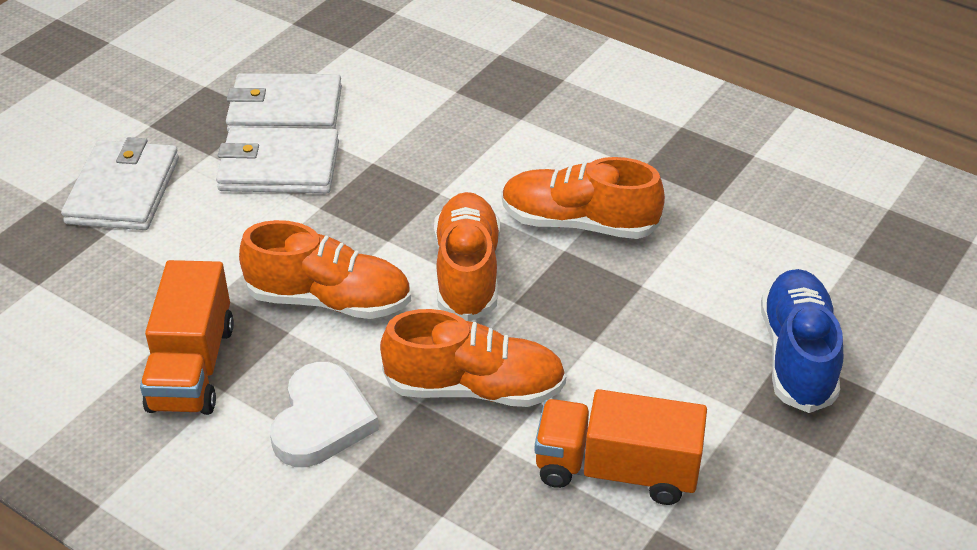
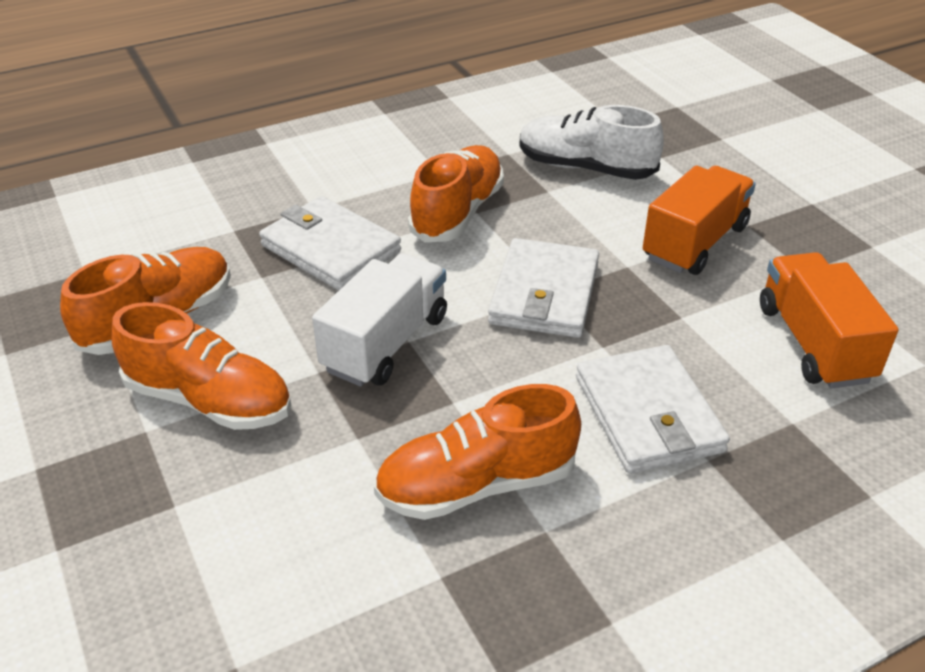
blue shoe: 1 -> 0
white heart: 1 -> 0
white shoe: 0 -> 1
white truck: 0 -> 1

